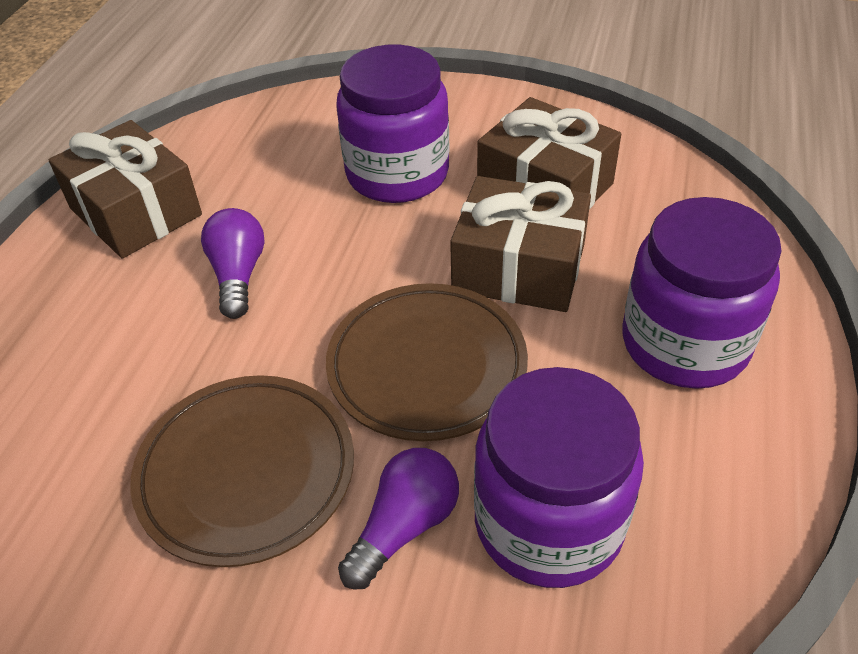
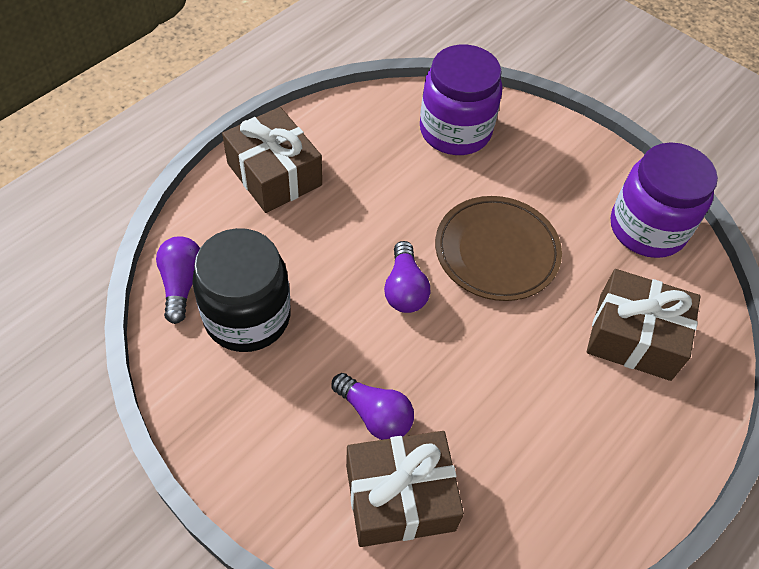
black jar: 0 -> 1
brown plate: 2 -> 1
purple jar: 3 -> 2
purple light bulb: 2 -> 3

